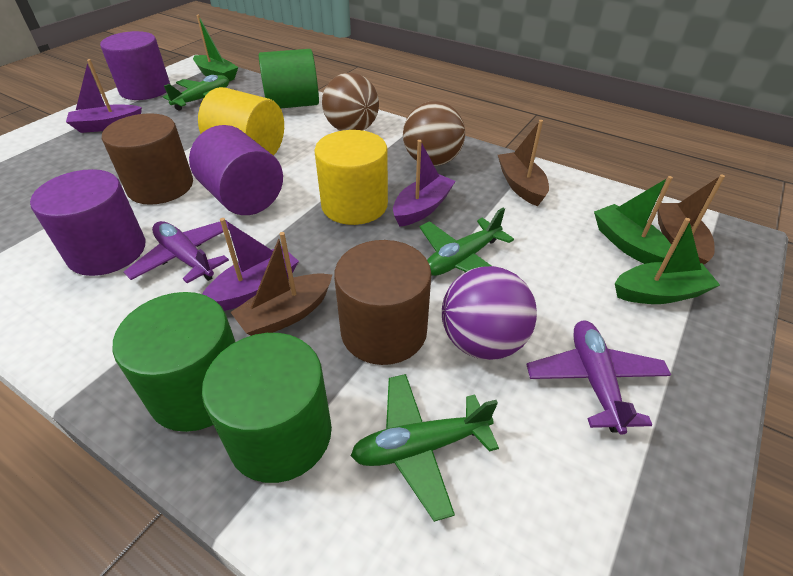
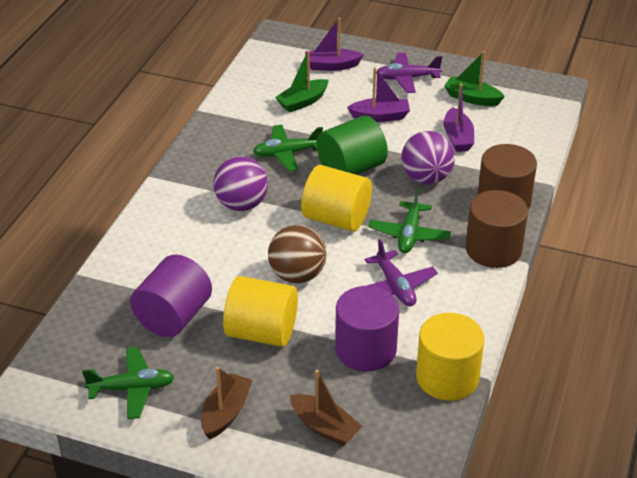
brown ball: 2 -> 1
brown boat: 3 -> 2
green boat: 3 -> 2
green cylinder: 3 -> 1
purple ball: 1 -> 2
purple cylinder: 3 -> 2
yellow cylinder: 2 -> 3

